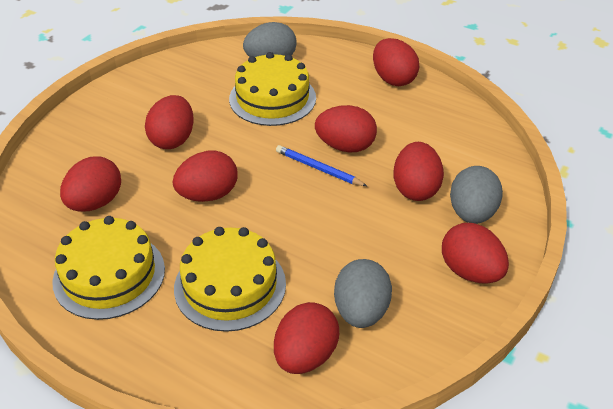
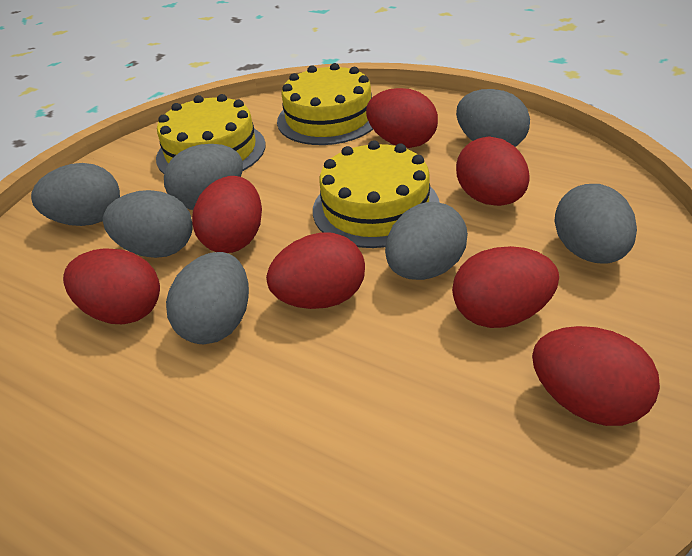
blue pencil: 1 -> 0
grey egg: 3 -> 7
red egg: 8 -> 7

